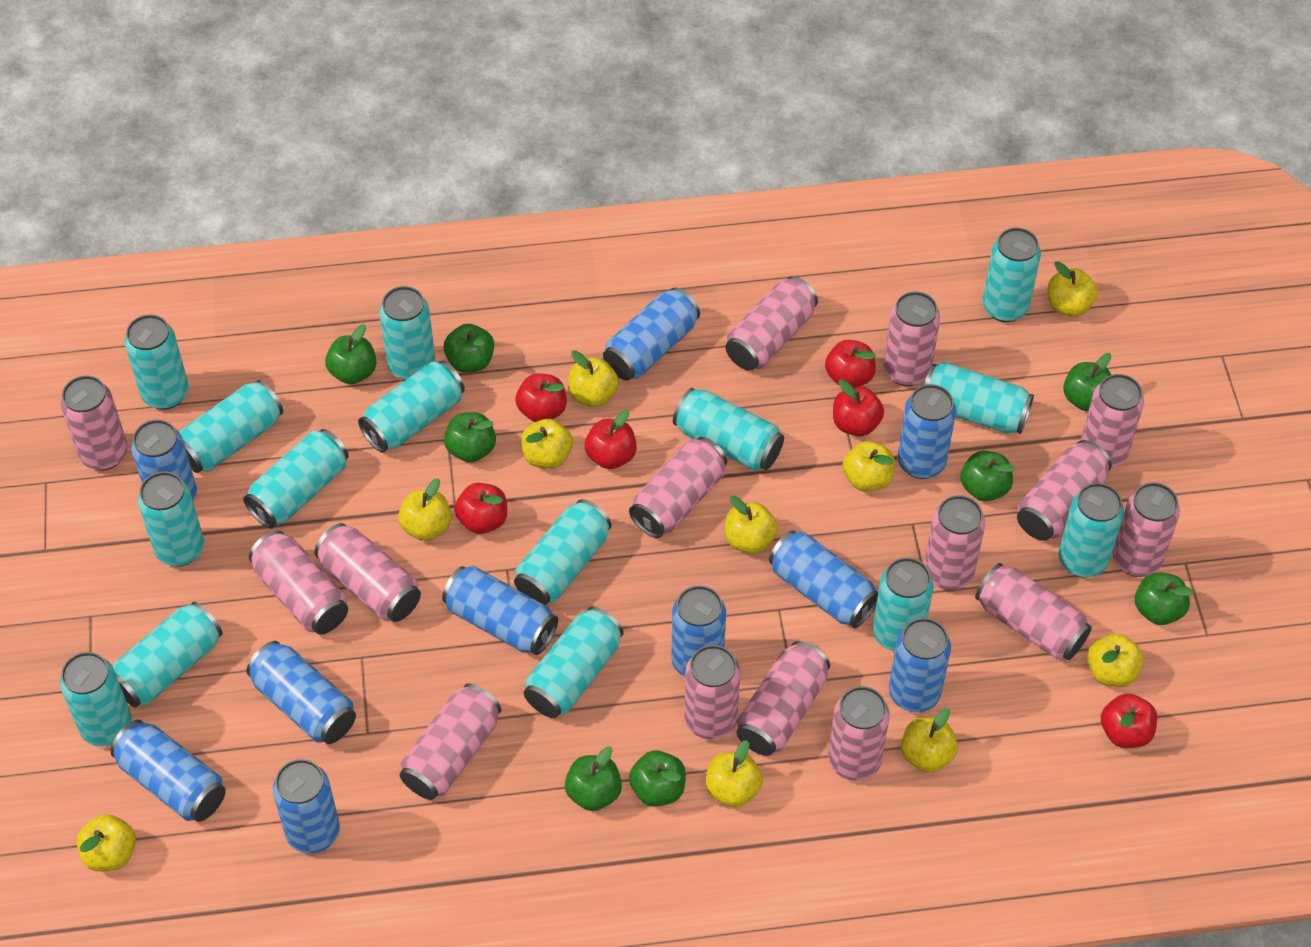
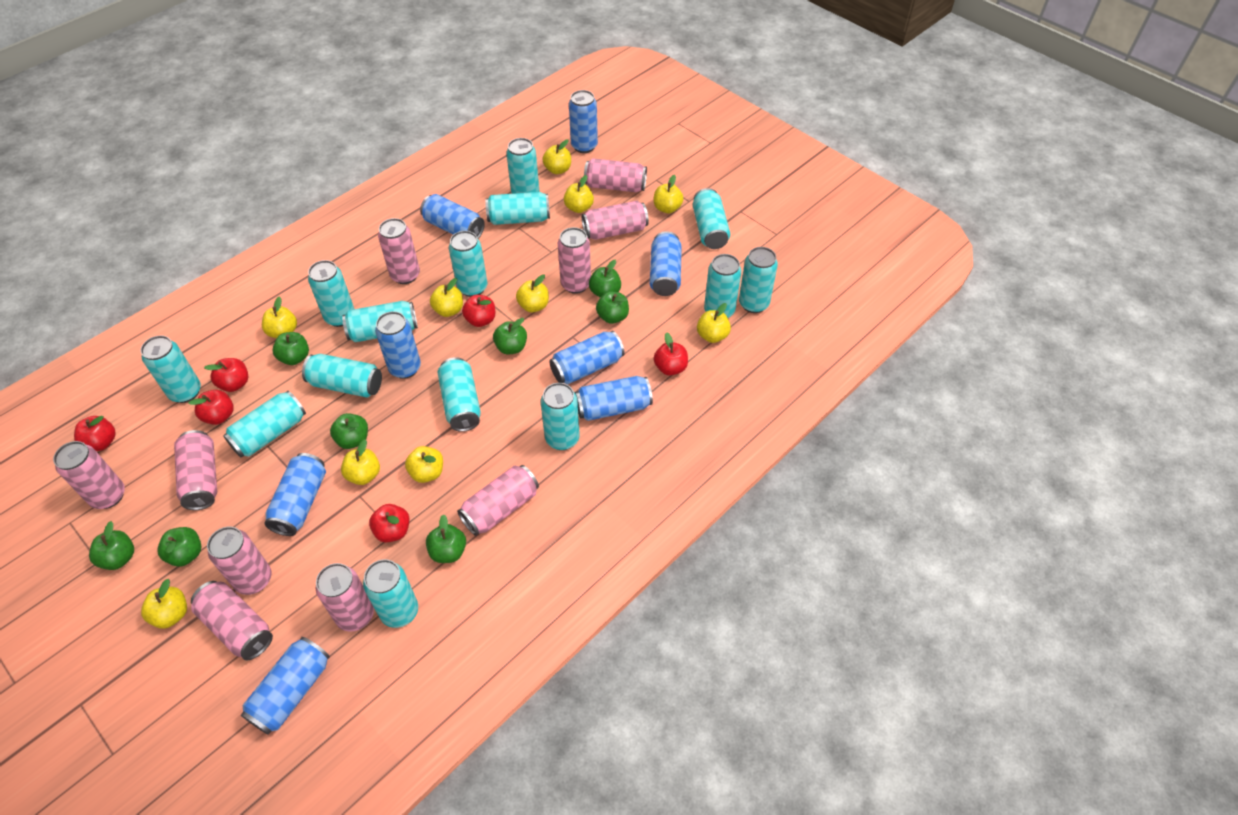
blue can: 10 -> 8
pink can: 15 -> 10
turquoise can: 15 -> 14

